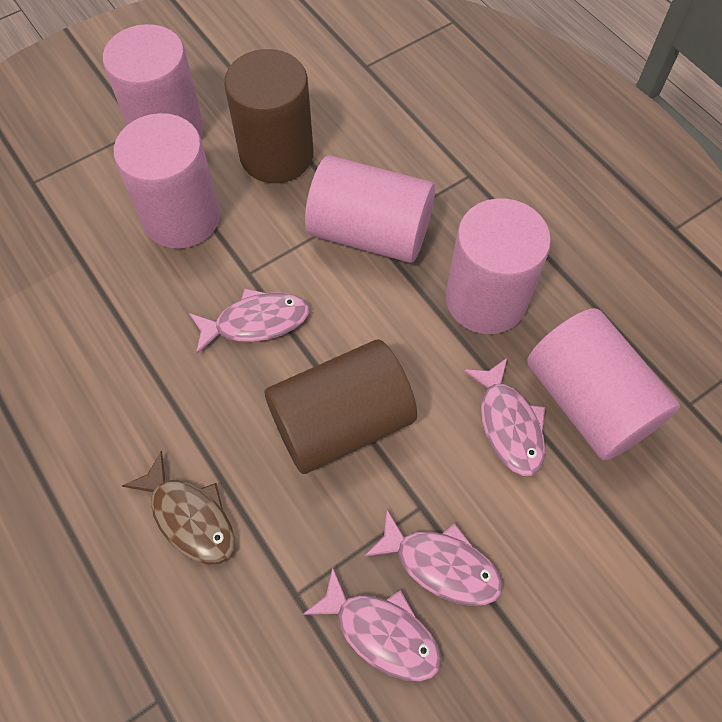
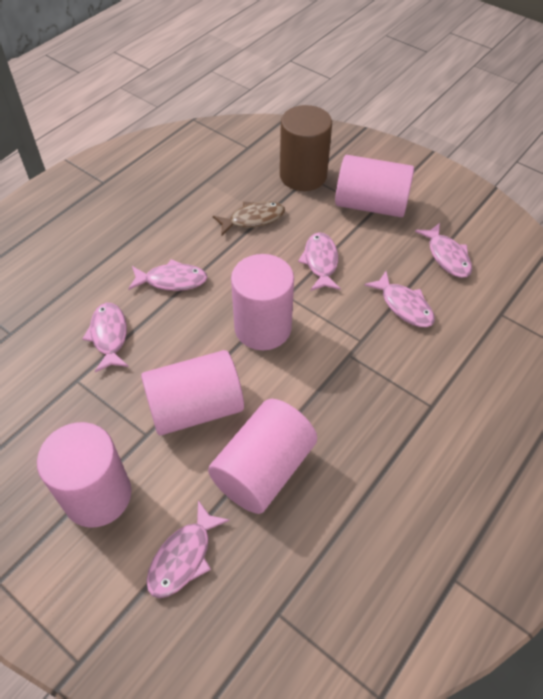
brown cylinder: 2 -> 1
pink fish: 4 -> 6

